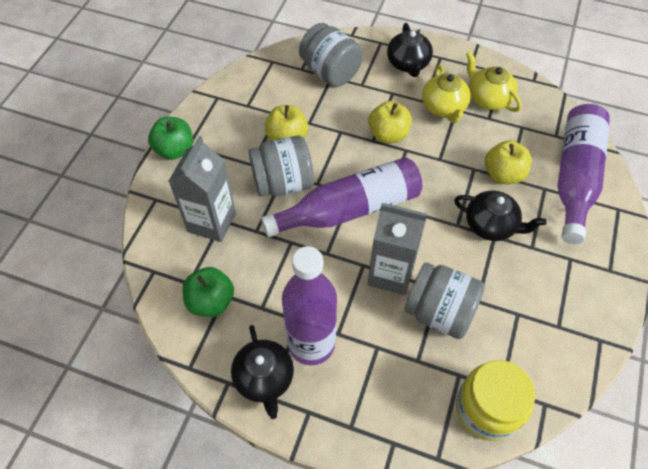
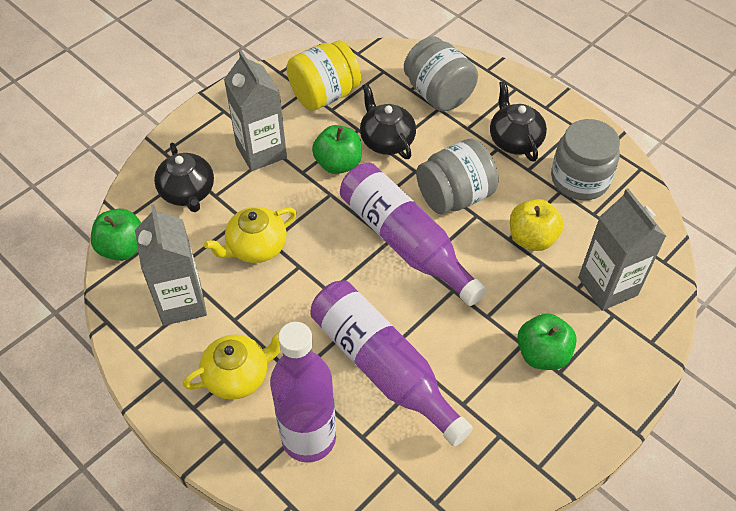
green apple: 2 -> 3
grey carton: 2 -> 3
yellow apple: 3 -> 1

